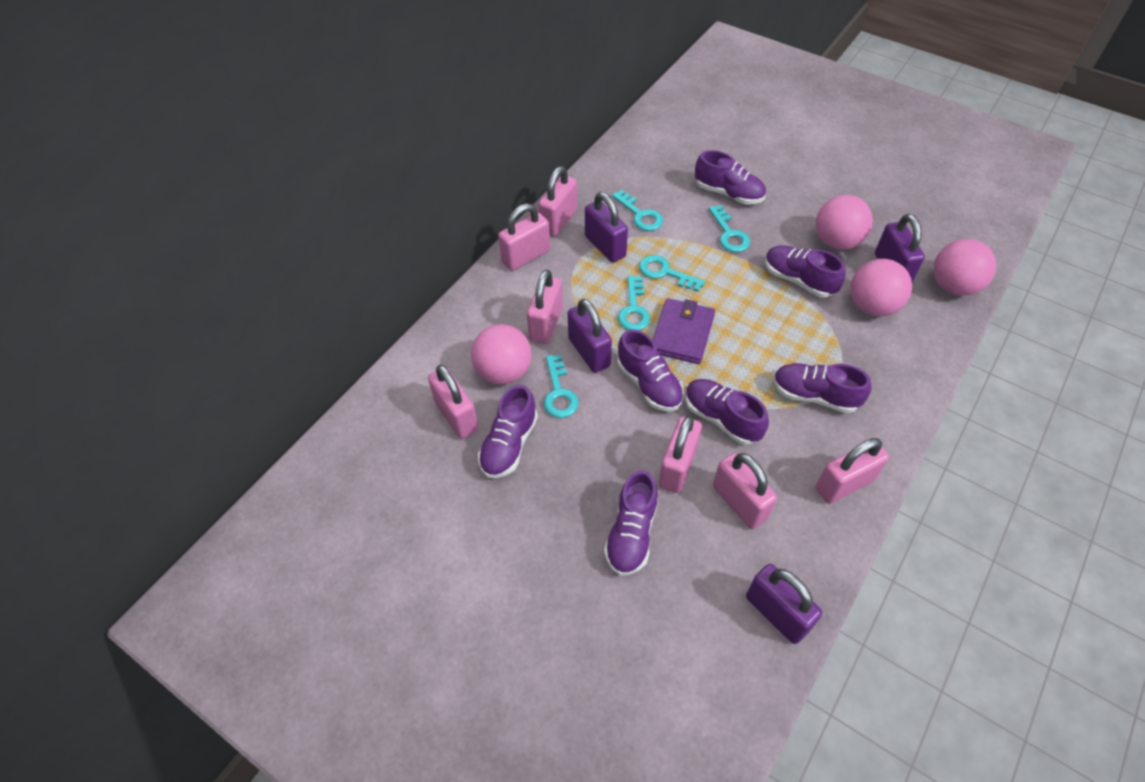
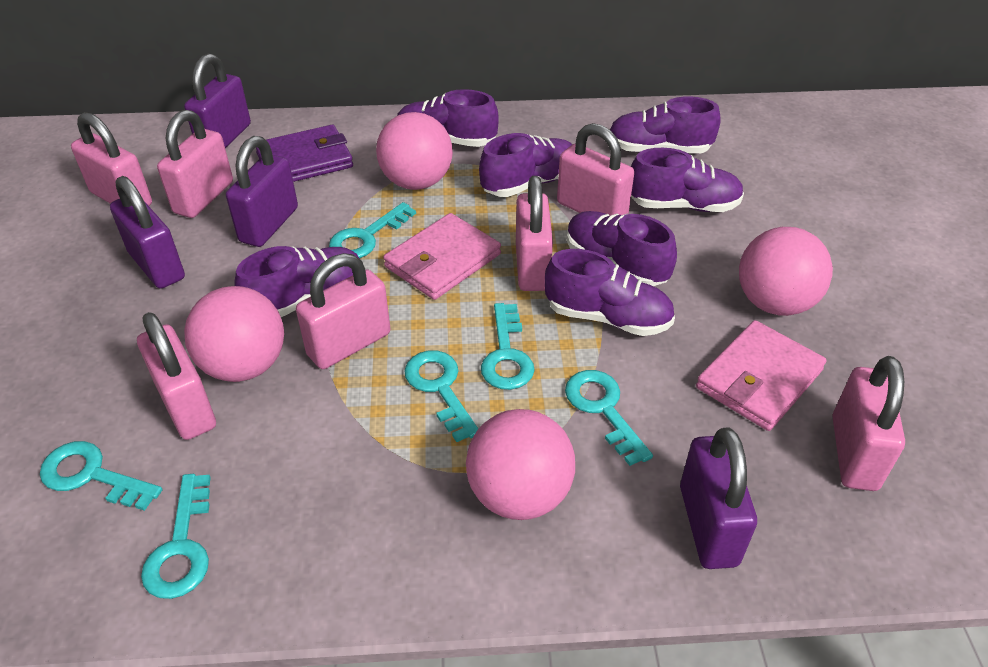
pink wallet: 0 -> 2
turquoise key: 5 -> 6

